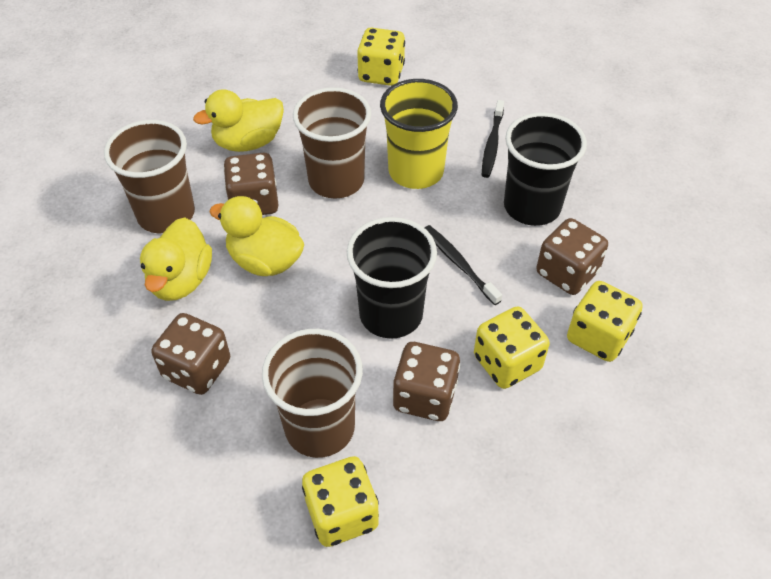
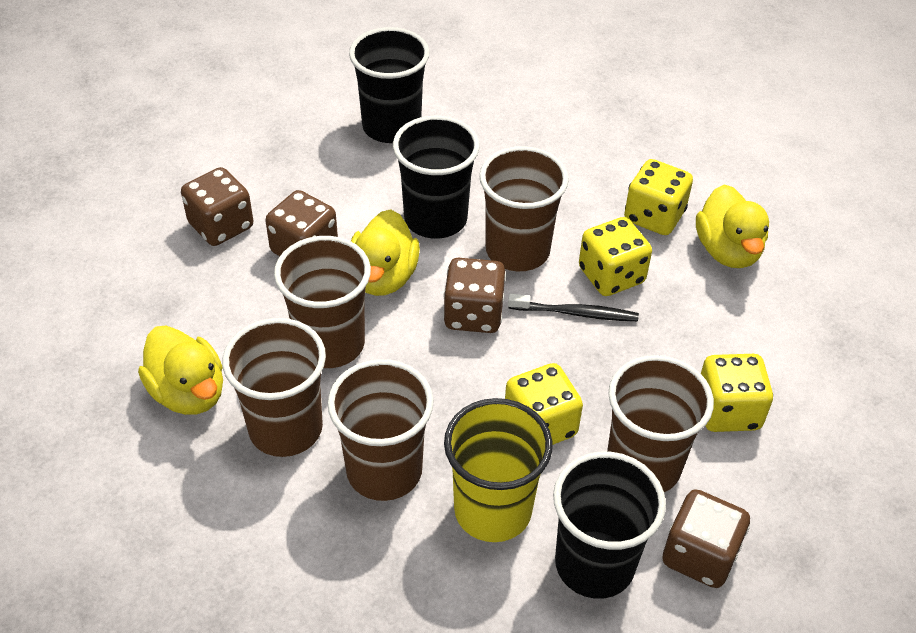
black cup: 2 -> 3
black toothbrush: 2 -> 1
brown cup: 3 -> 5

